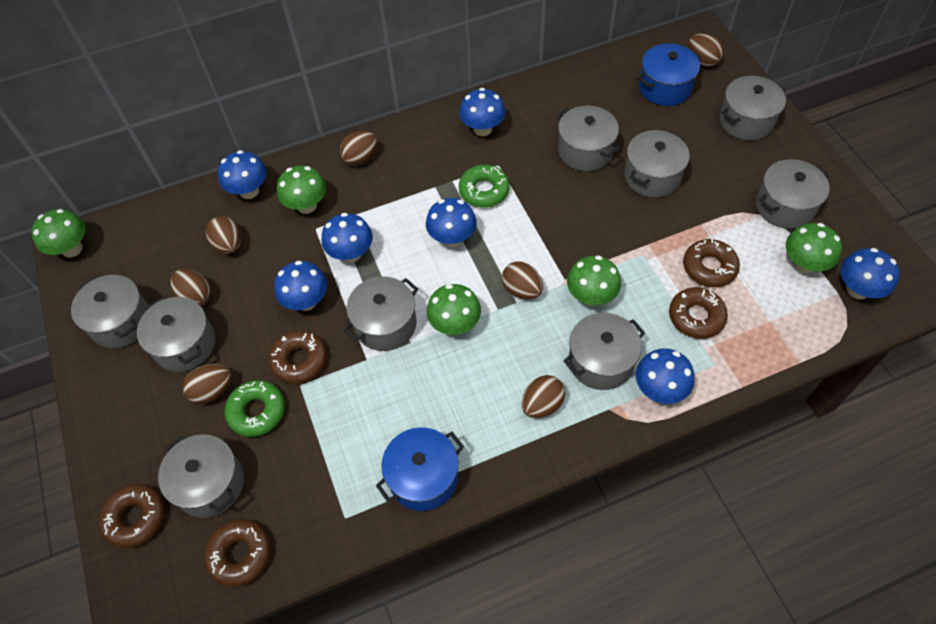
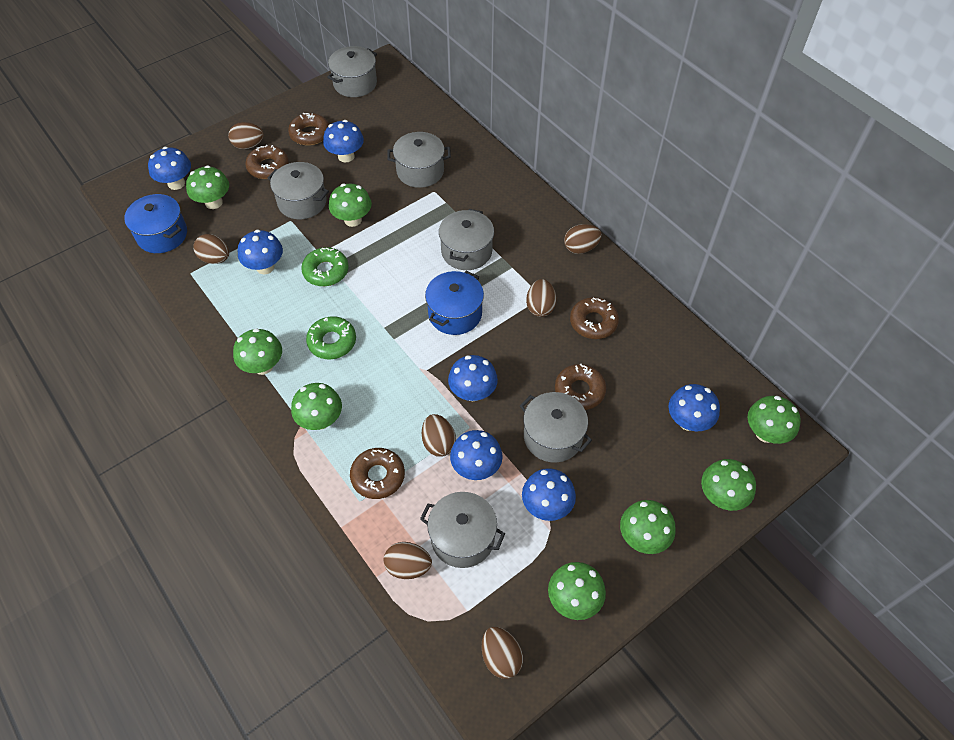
green mushroom: 5 -> 8
grey pot: 9 -> 6

